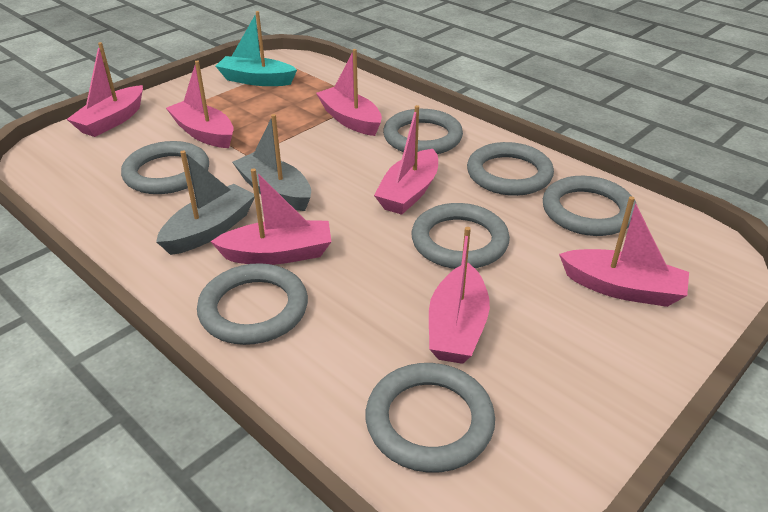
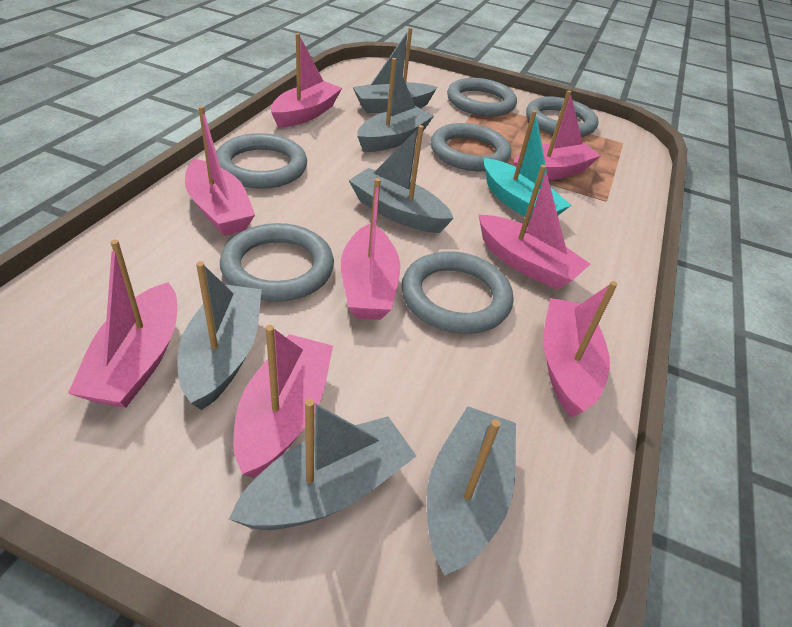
grey boat: 2 -> 6
grey ring: 7 -> 6
pink boat: 7 -> 8

